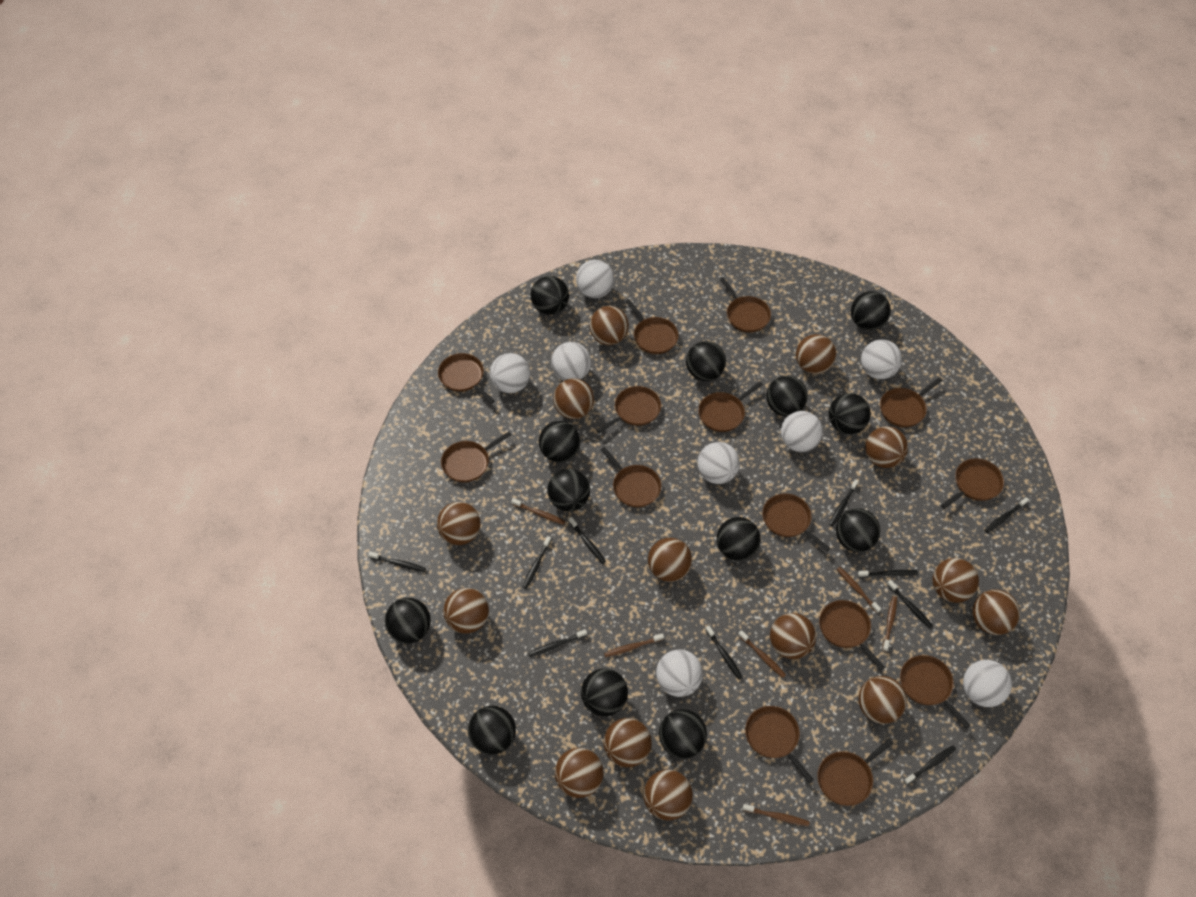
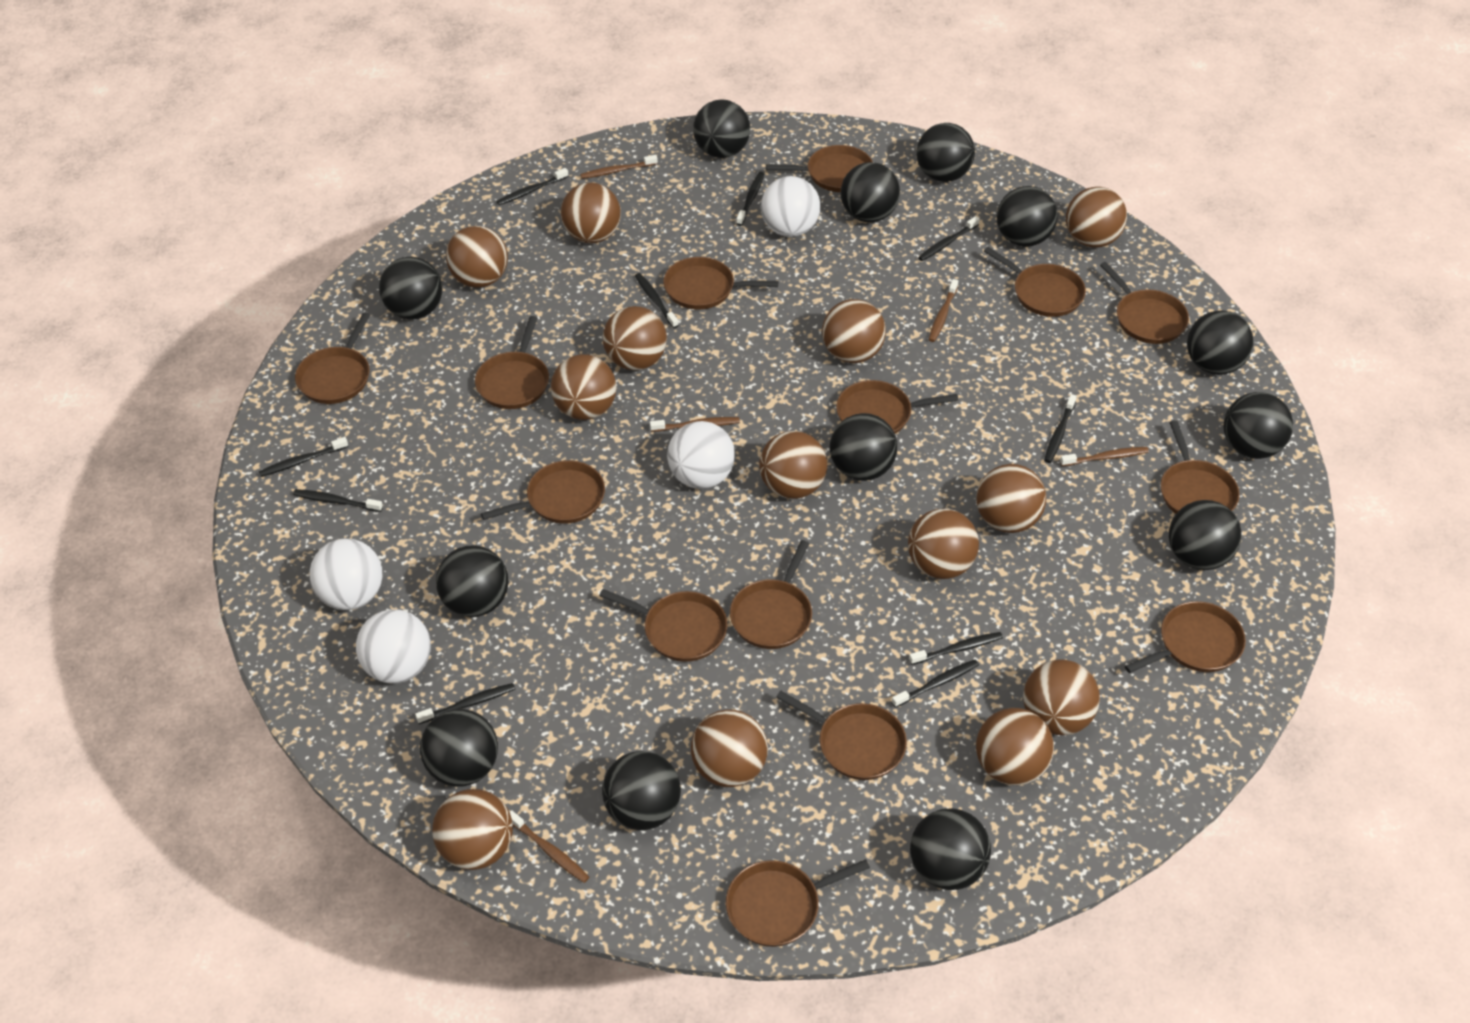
brown ball: 14 -> 13
brown toothbrush: 6 -> 5
white ball: 8 -> 4

